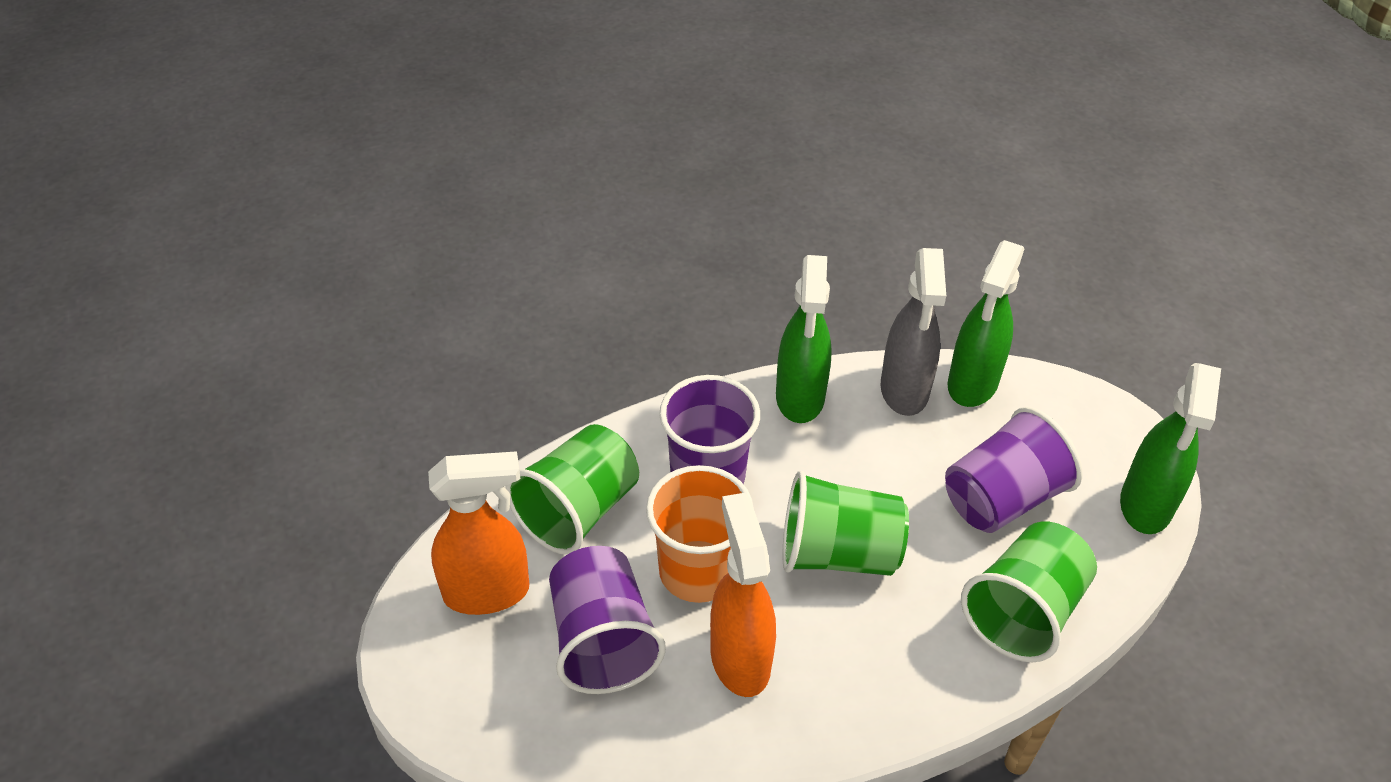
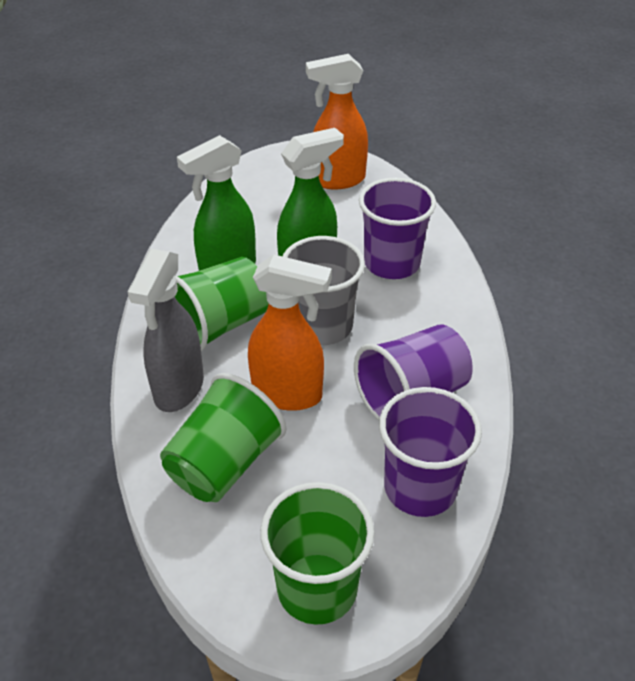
green spray bottle: 3 -> 2
grey cup: 0 -> 1
orange cup: 1 -> 0

